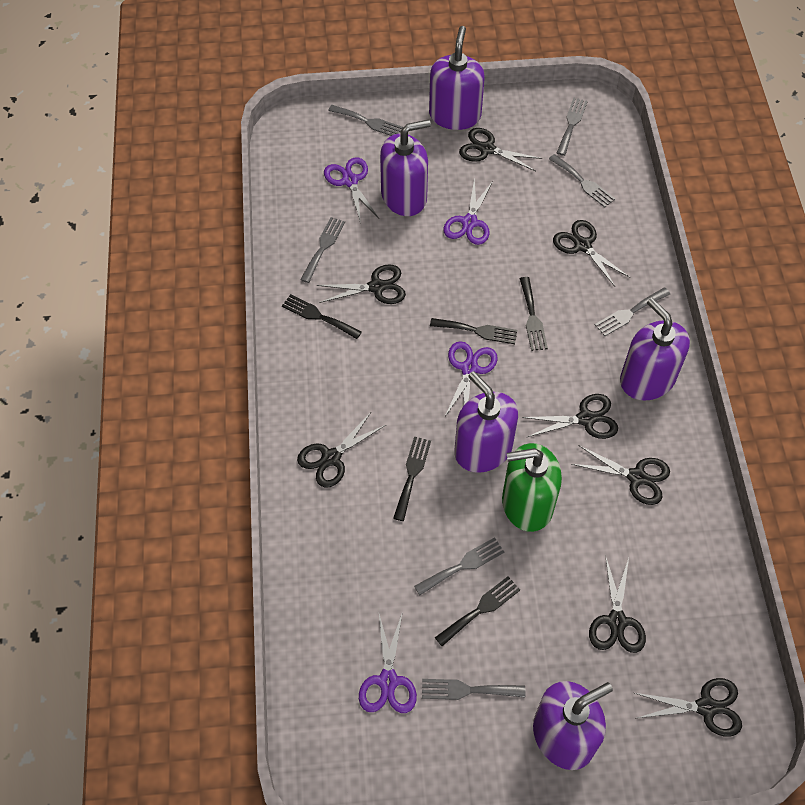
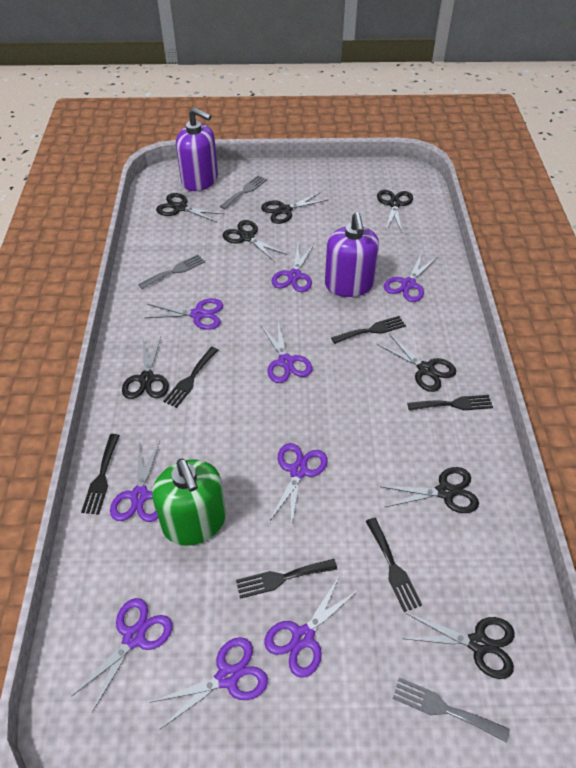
black fork: 5 -> 6
grey fork: 7 -> 3
purple scissors: 4 -> 9
purple soap dispenser: 5 -> 2

